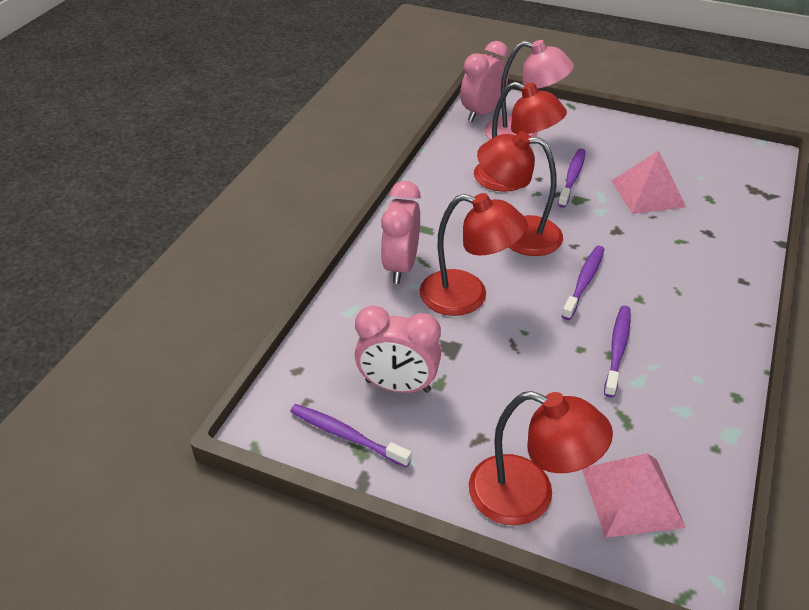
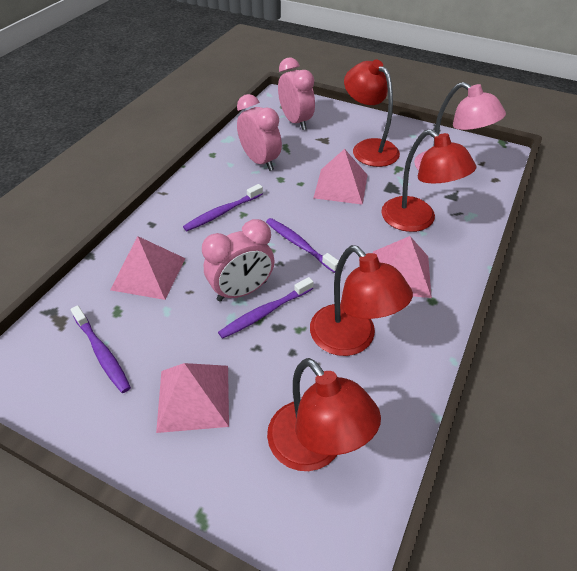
pink pyramid: 2 -> 4

